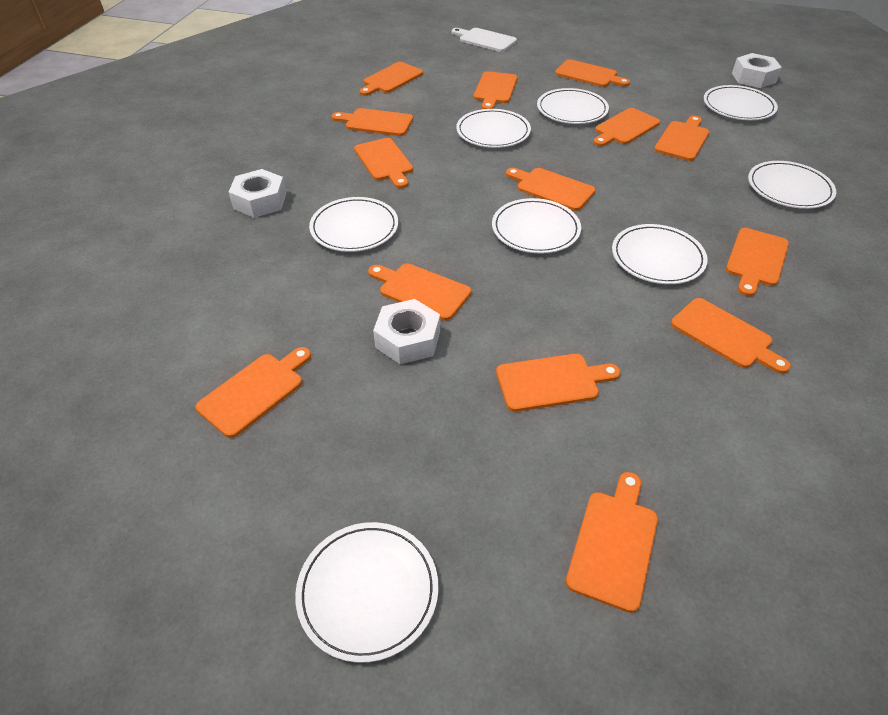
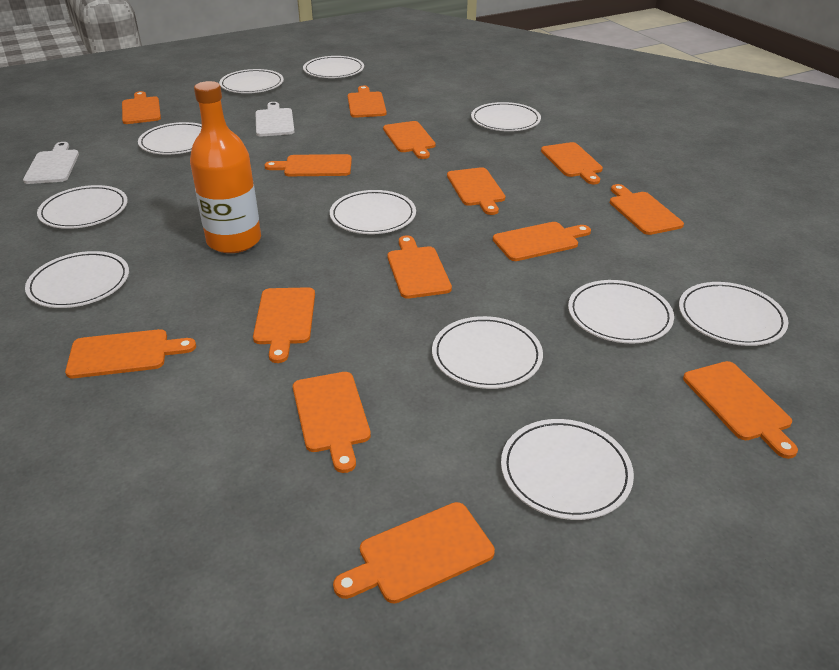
orange bottle: 0 -> 1
white cutting board: 1 -> 2
white nut: 3 -> 0
white plate: 8 -> 11

